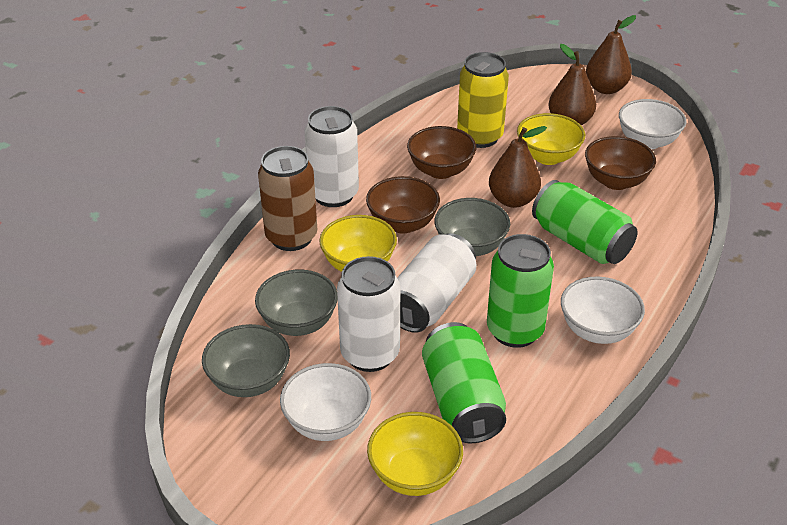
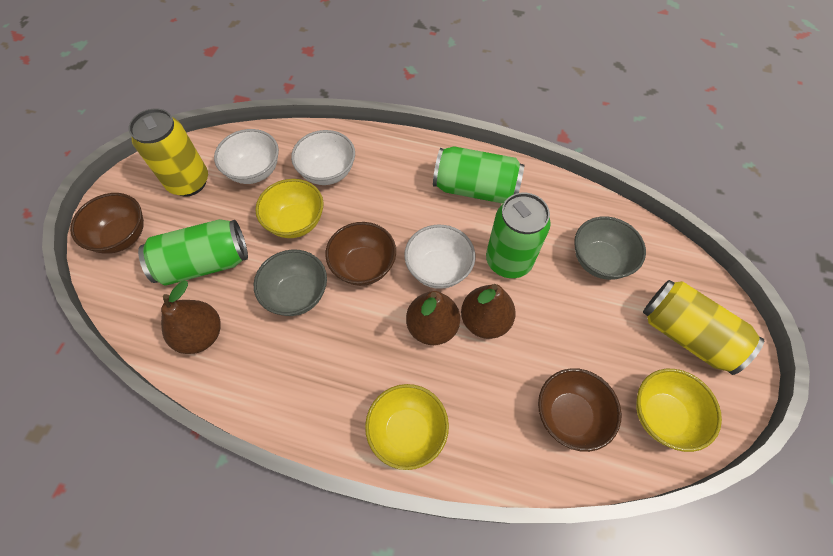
brown can: 1 -> 0
grey bowl: 3 -> 2
white can: 3 -> 0
yellow can: 1 -> 2

